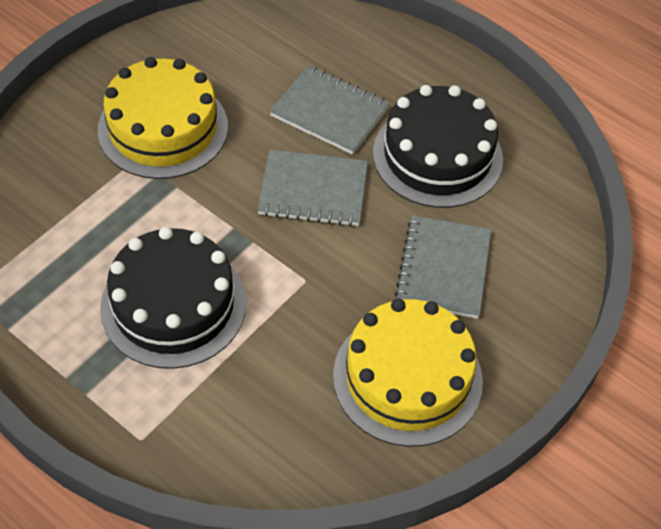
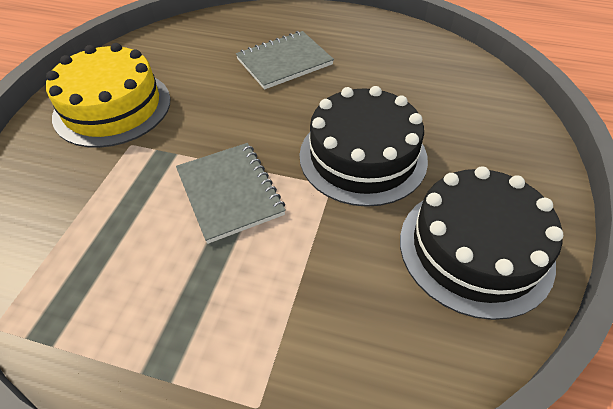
grey notebook: 3 -> 2
yellow cake: 2 -> 1

